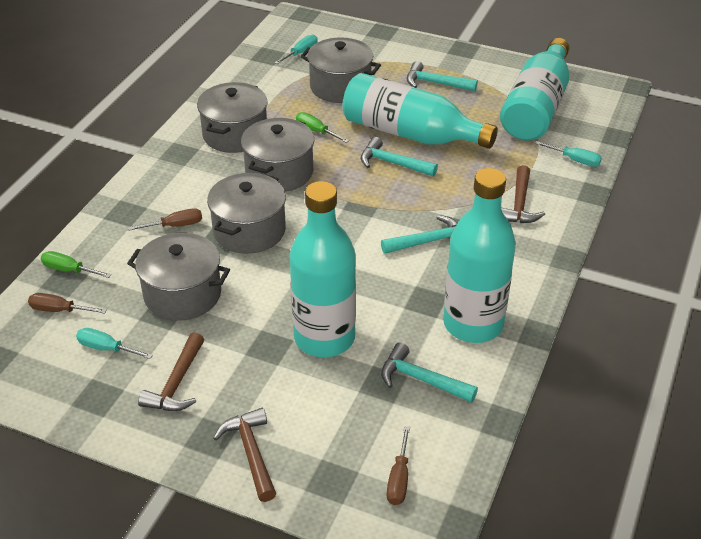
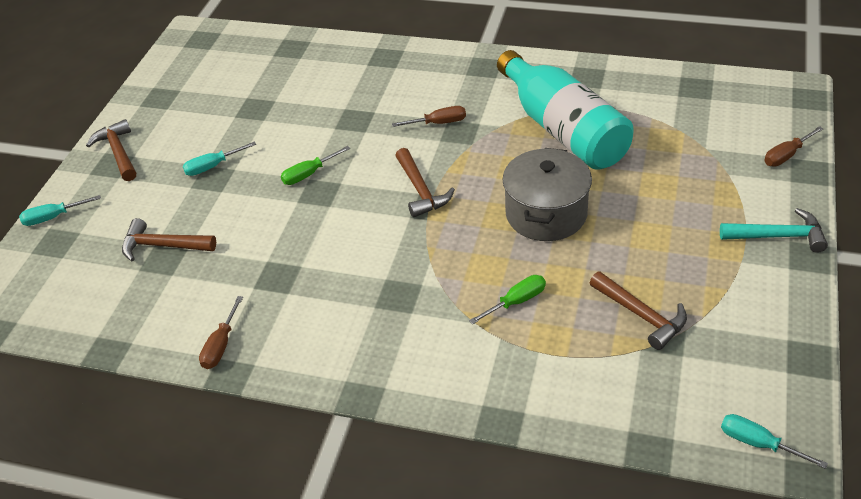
brown hammer: 3 -> 4
grey pot: 5 -> 1
turquoise bottle: 4 -> 1
turquoise hammer: 4 -> 1

